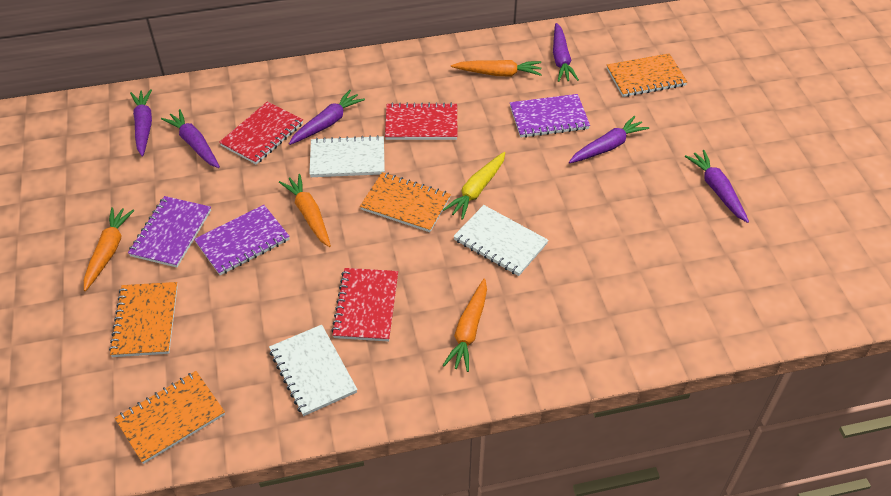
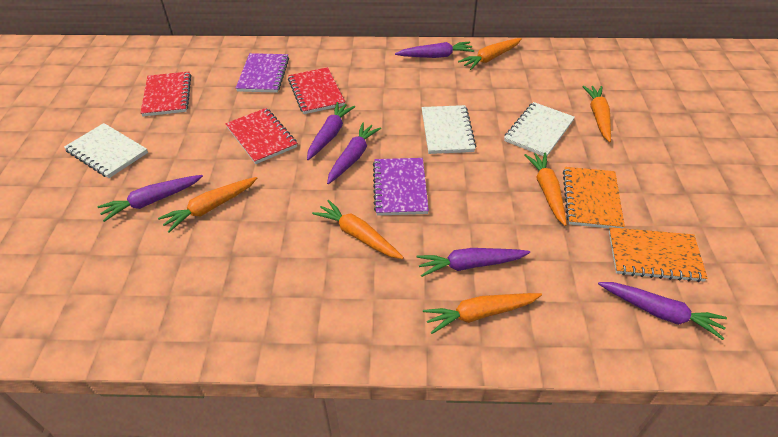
orange carrot: 4 -> 6
orange notebook: 4 -> 2
purple notebook: 3 -> 2
yellow carrot: 1 -> 0

